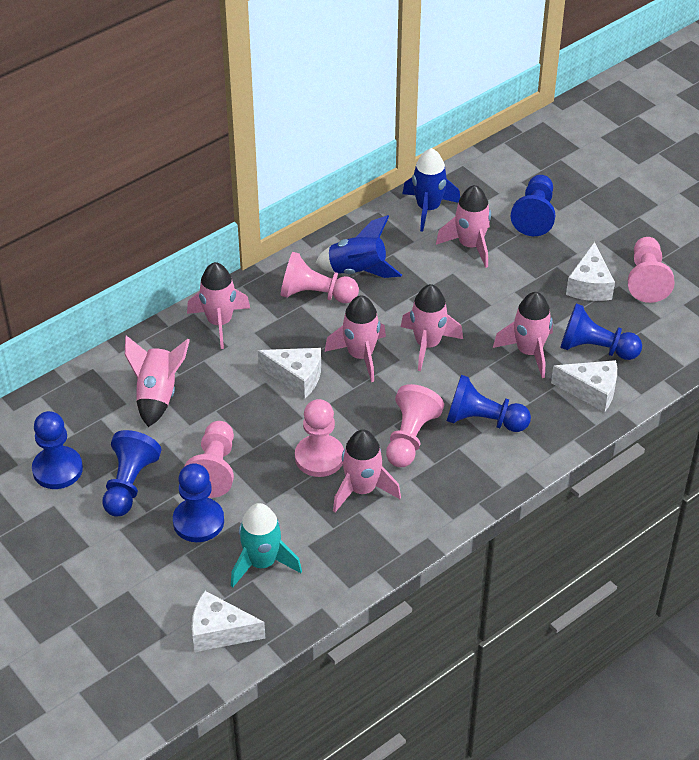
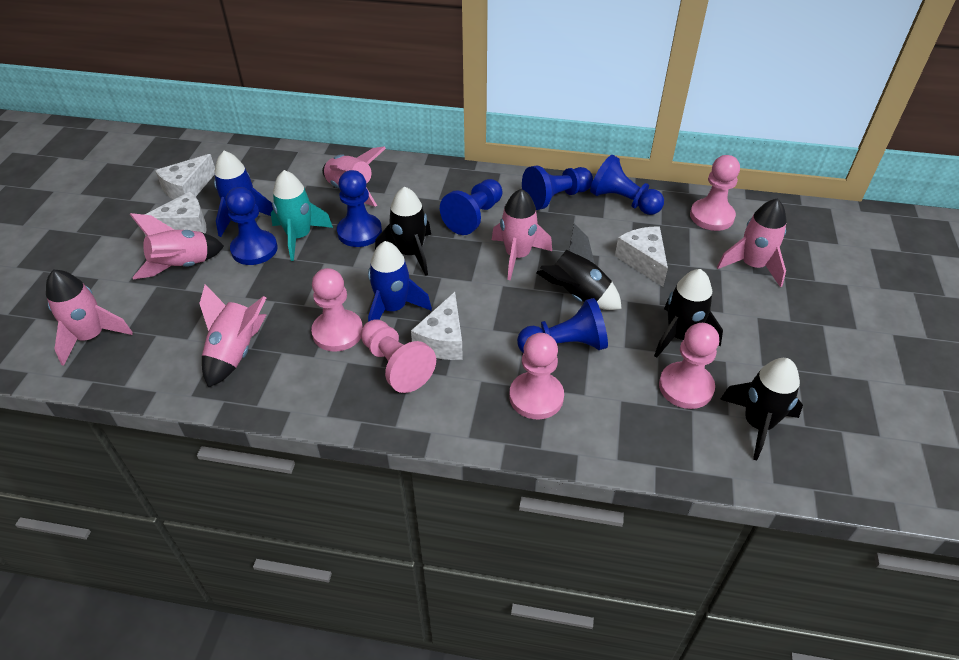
black rocket: 0 -> 4
pink rocket: 7 -> 6

